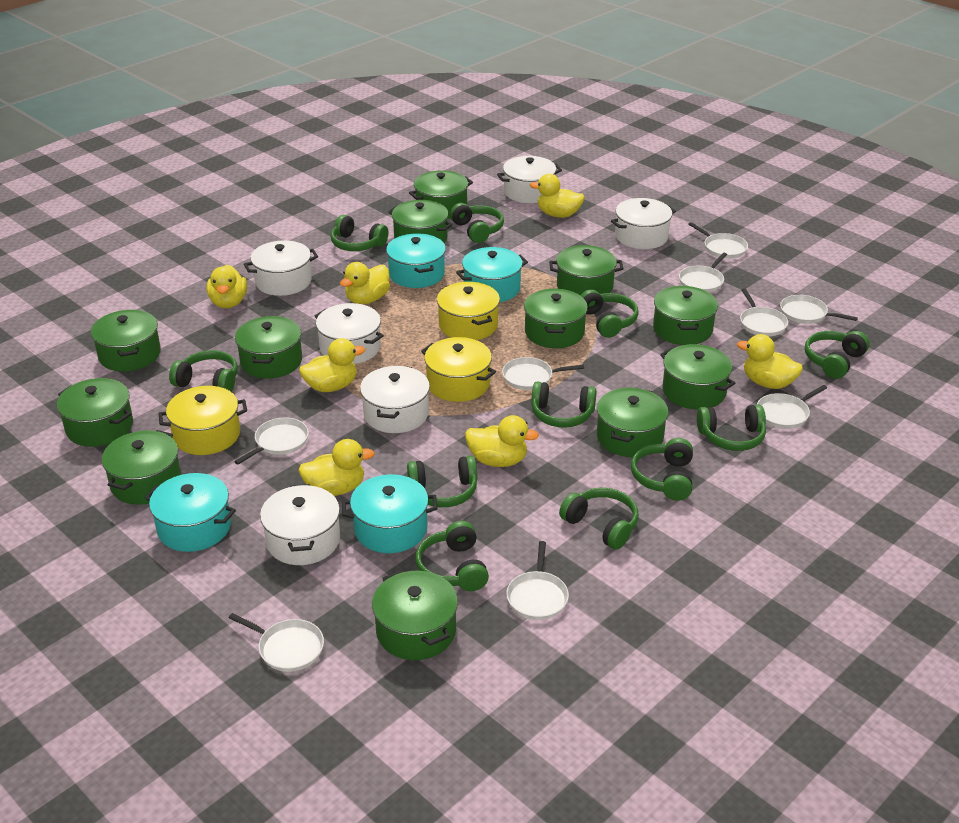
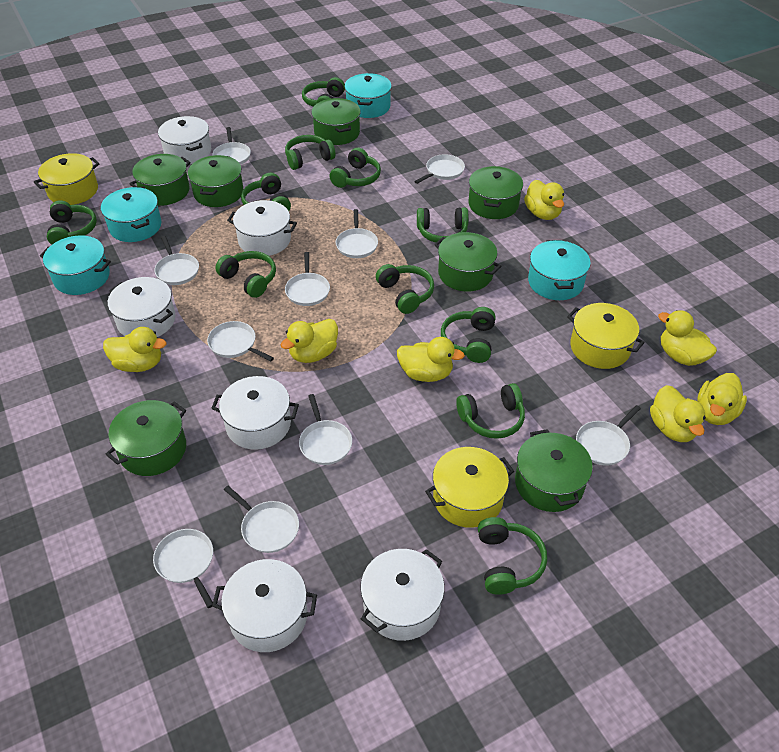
green pot: 12 -> 7
white pan: 9 -> 10

